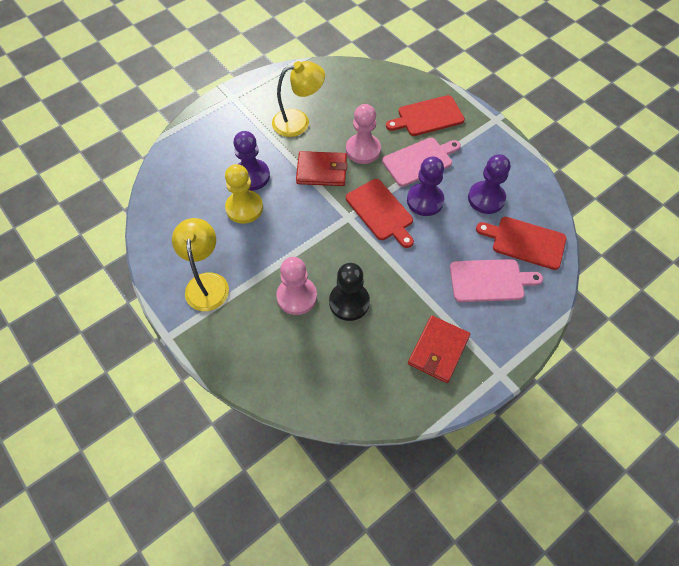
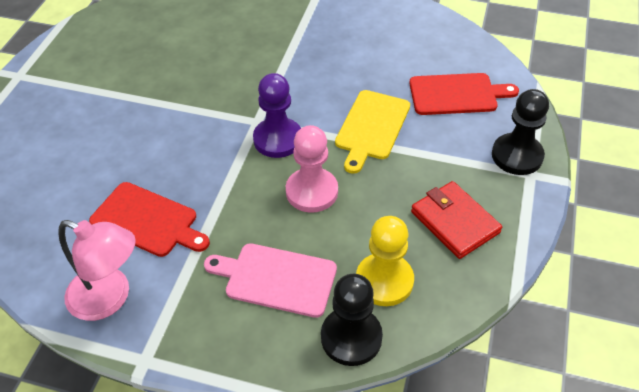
black pawn: 1 -> 2
pink cutting board: 2 -> 1
pink lamp: 0 -> 1
pink pawn: 2 -> 1
purple pawn: 3 -> 1
red cutting board: 3 -> 2
red wallet: 2 -> 1
yellow cutting board: 0 -> 1
yellow lamp: 2 -> 0

